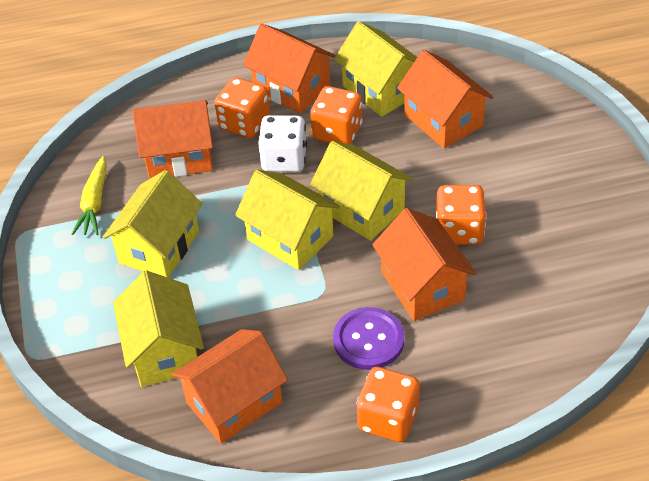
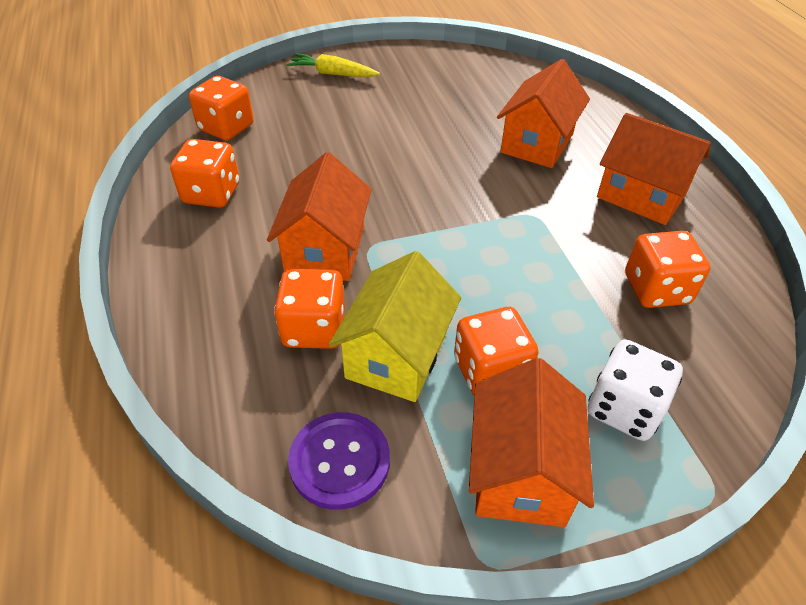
orange dice: 4 -> 5
orange house: 5 -> 4
yellow house: 5 -> 1

